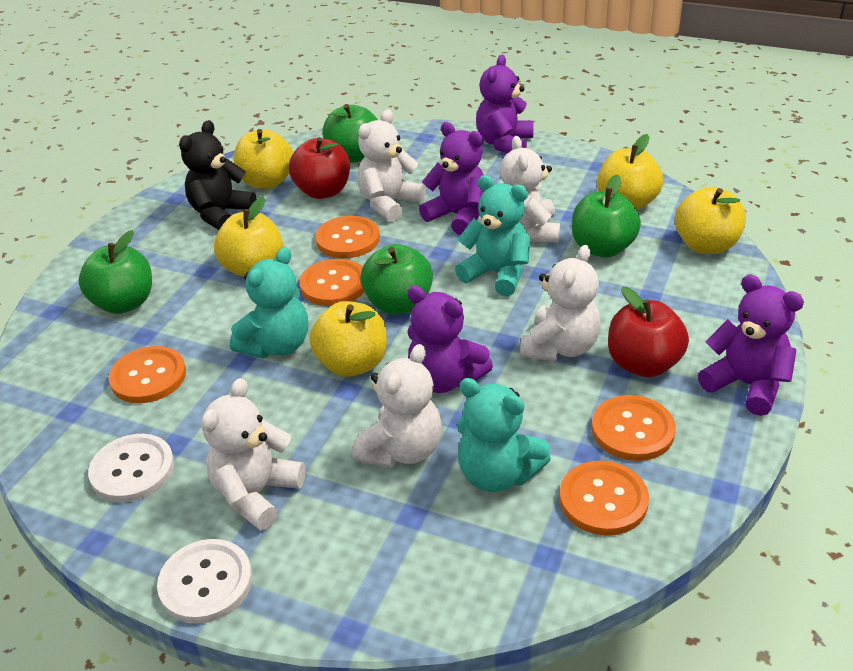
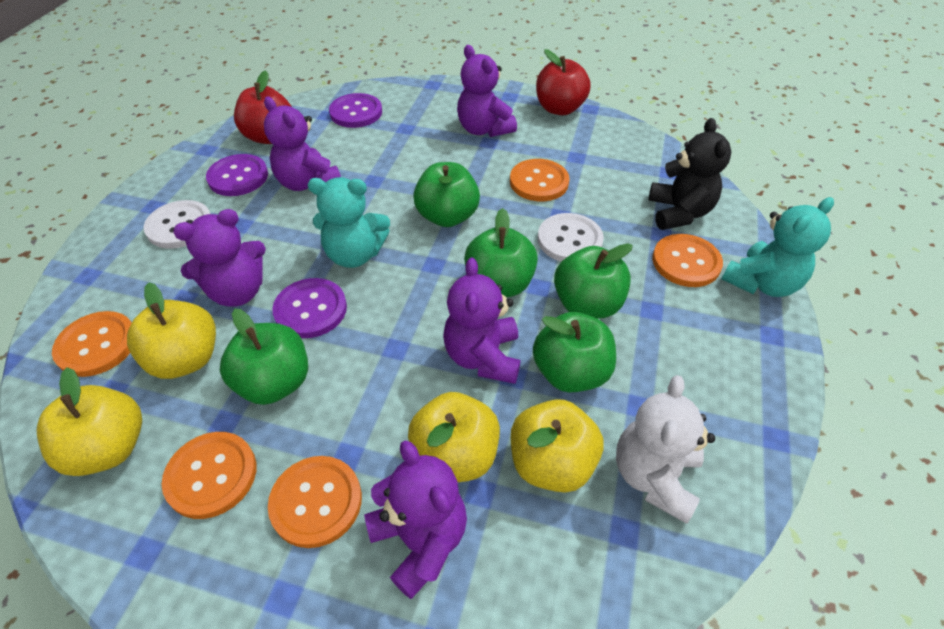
green apple: 4 -> 5
purple button: 0 -> 3
purple teddy bear: 4 -> 5
turquoise teddy bear: 3 -> 2
white teddy bear: 5 -> 1
yellow apple: 5 -> 4

